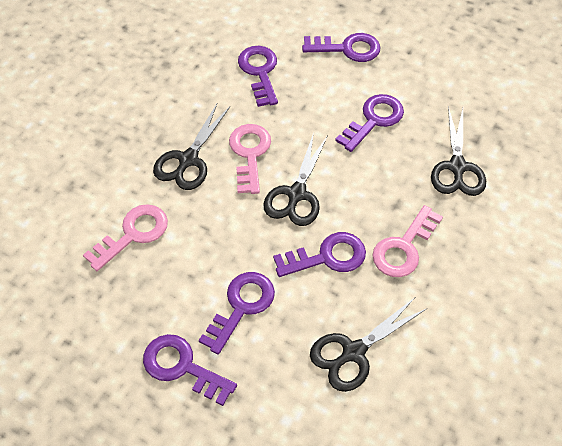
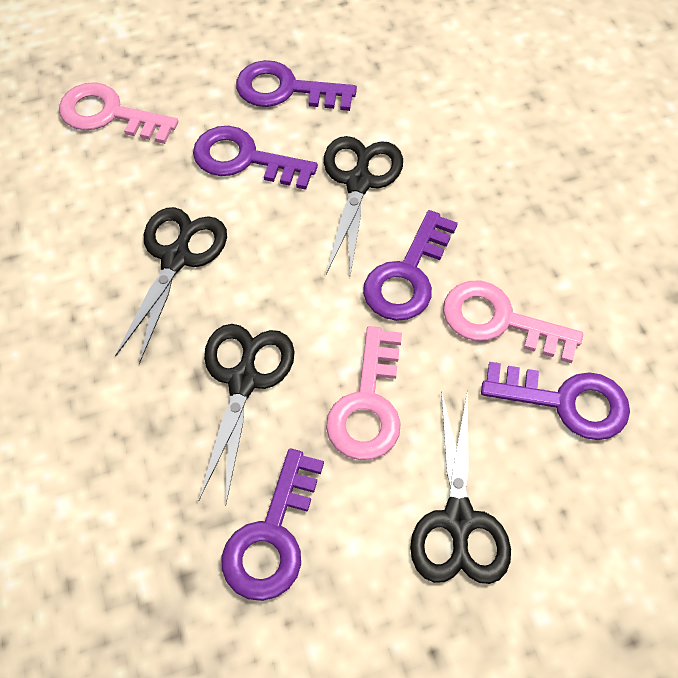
purple key: 6 -> 5

